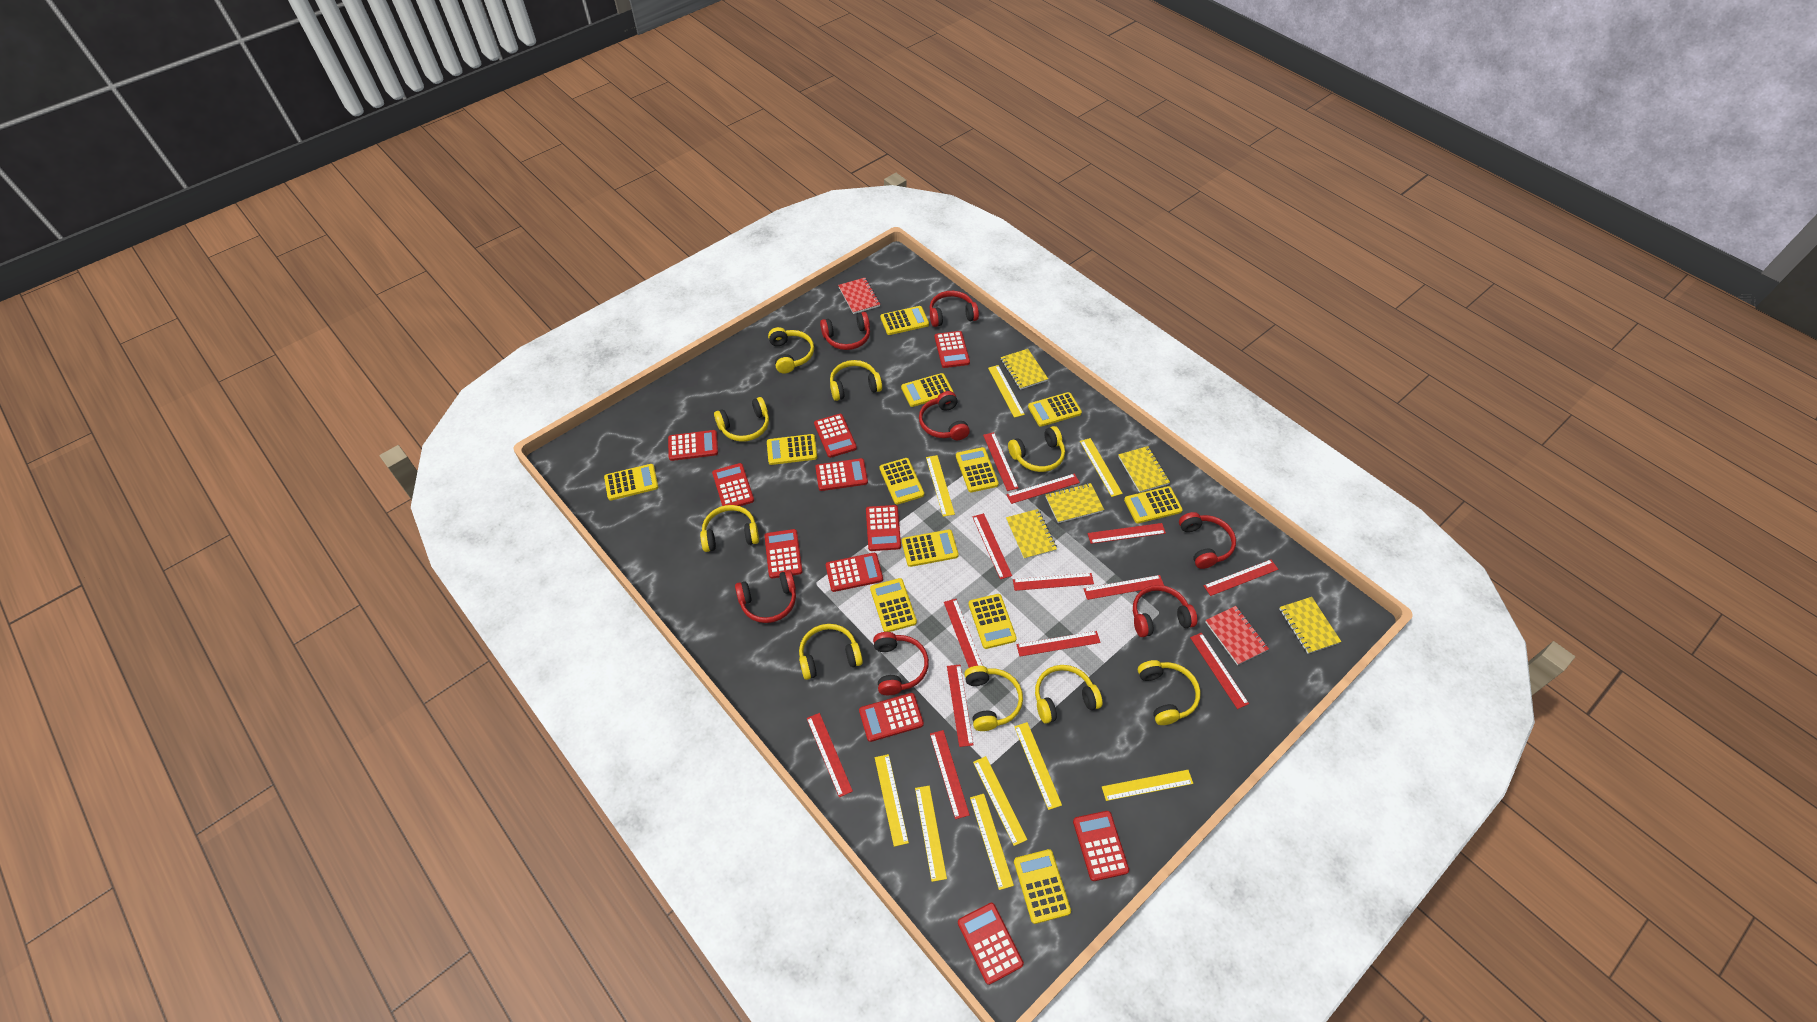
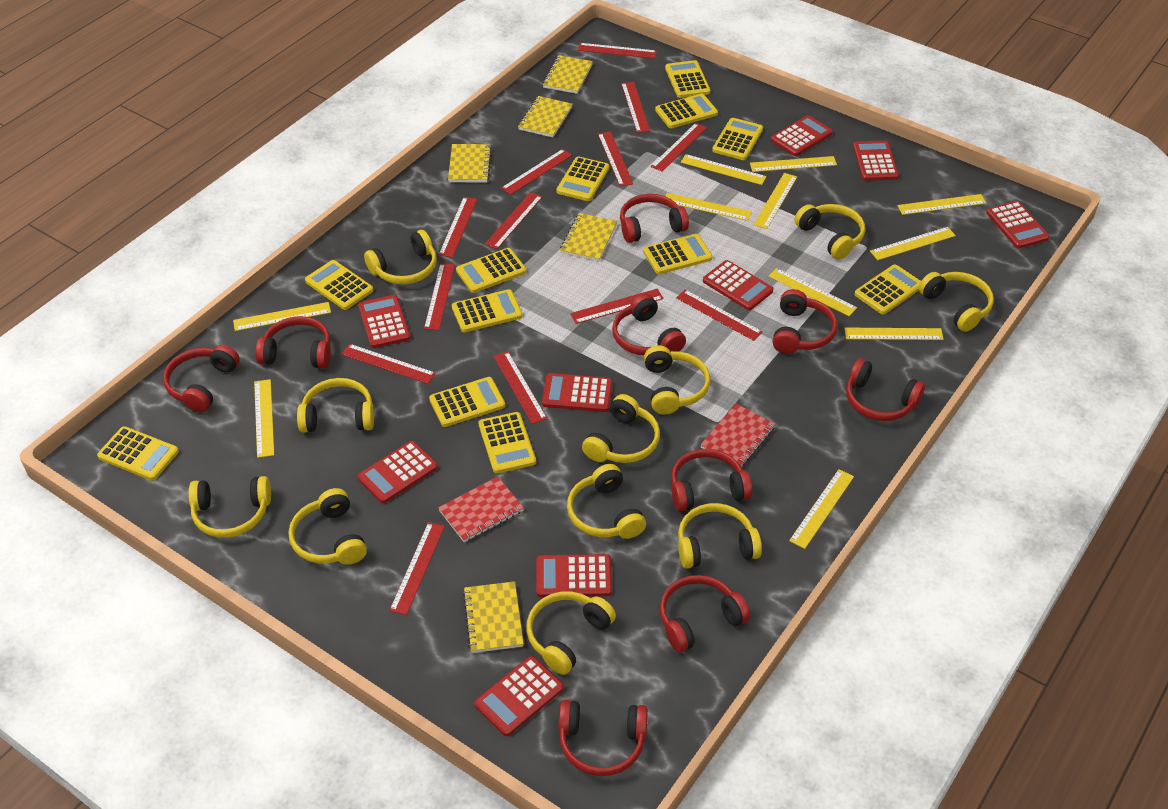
red calculator: 11 -> 9
red headphones: 7 -> 9
yellow headphones: 9 -> 11
yellow ruler: 9 -> 11

